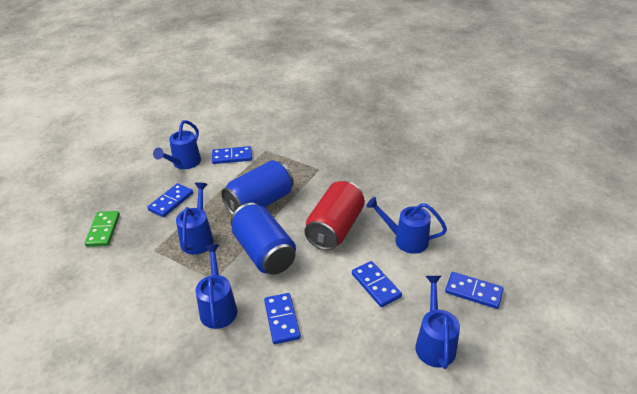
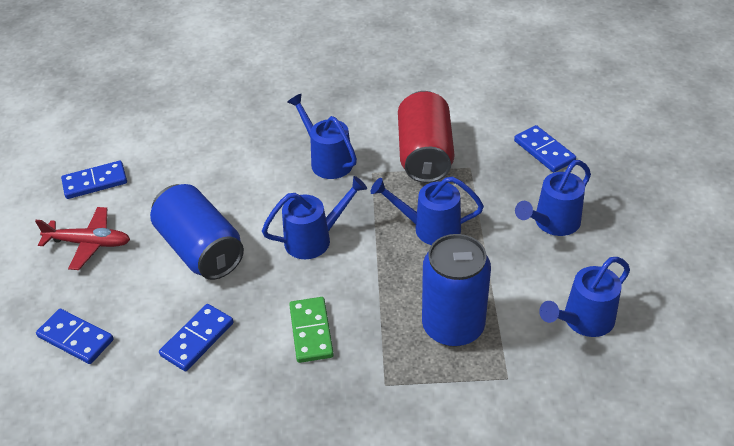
blue domino: 5 -> 4
red plane: 0 -> 1

